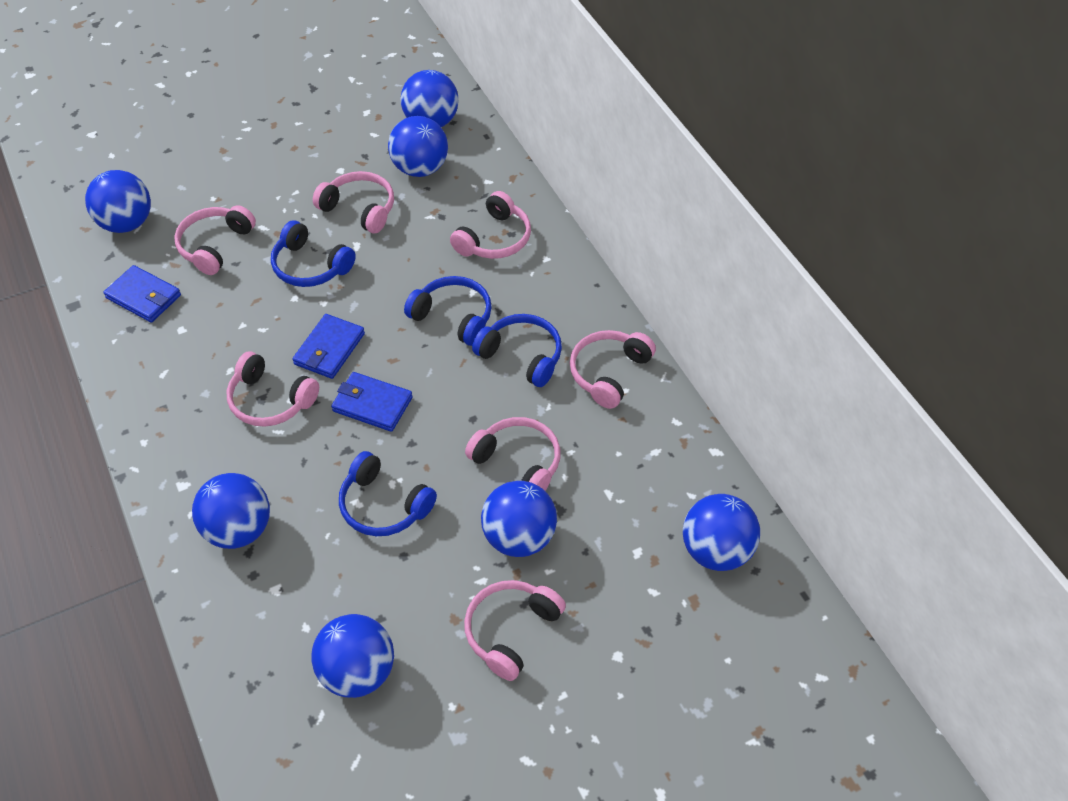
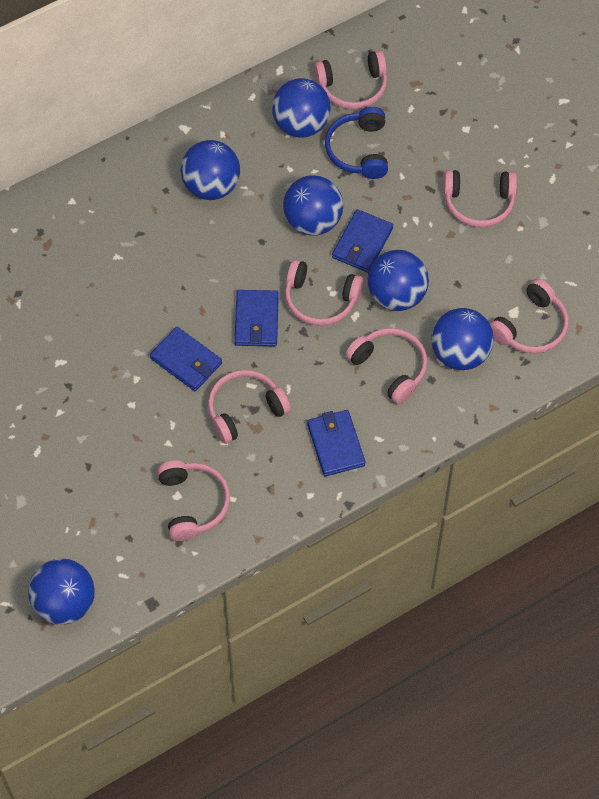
blue ball: 7 -> 6
blue headphones: 4 -> 1
blue wallet: 3 -> 4

